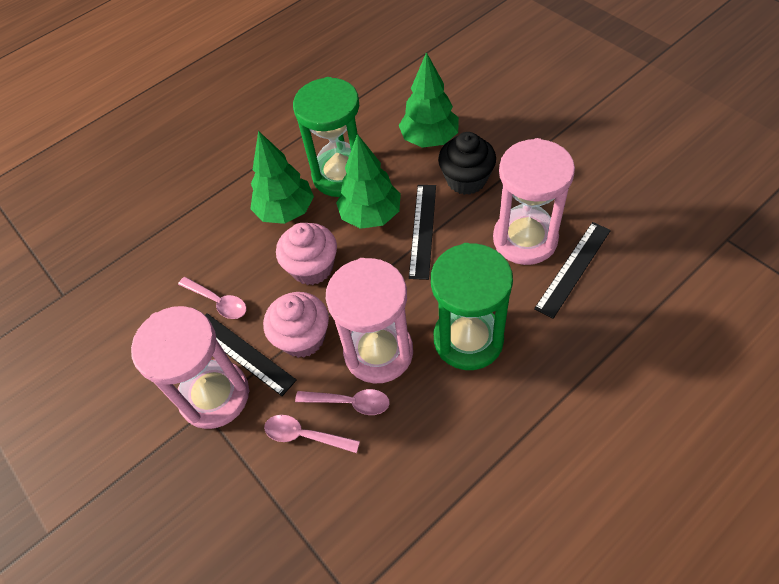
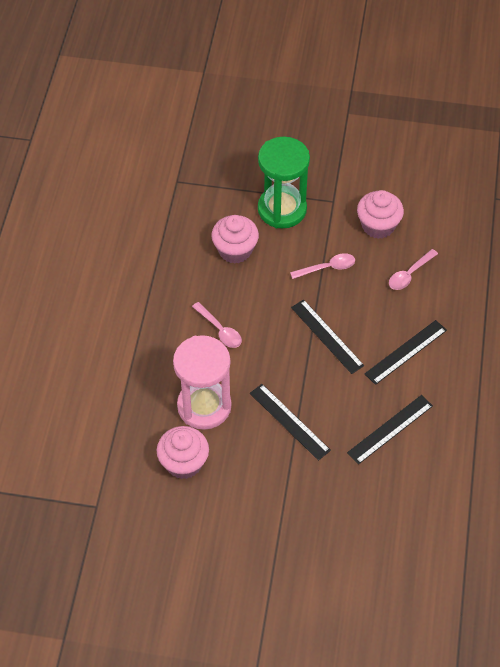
black cupcake: 1 -> 0
black ruler: 3 -> 4
green hourglass: 2 -> 1
green tree: 3 -> 0
pink cupcake: 2 -> 3
pink hourglass: 3 -> 1

